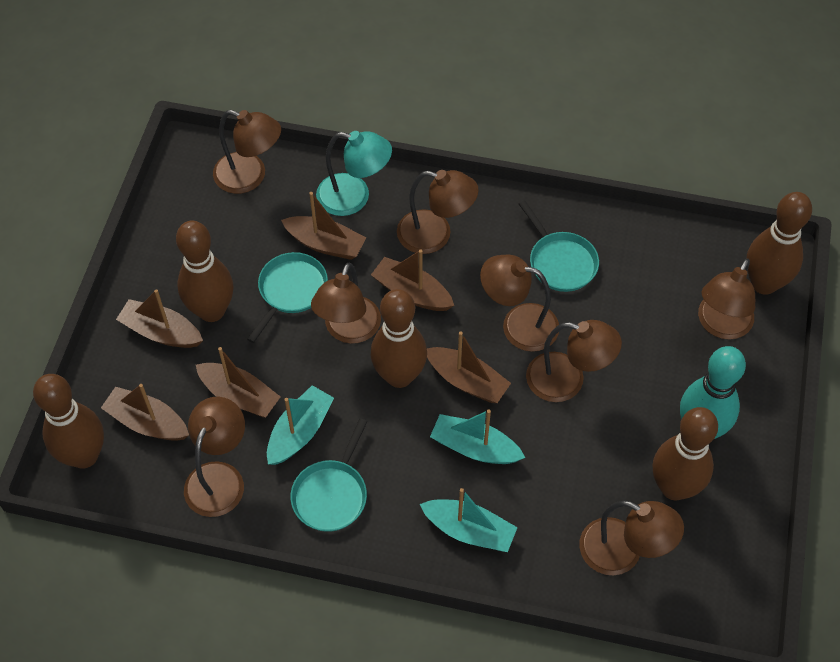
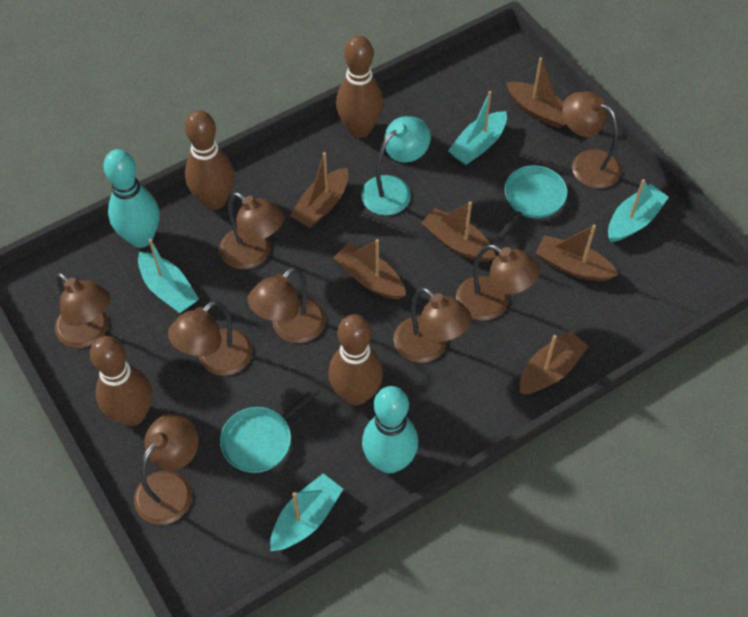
brown bowling pin: 5 -> 4
turquoise boat: 3 -> 4
turquoise bowling pin: 1 -> 2
turquoise pan: 3 -> 2

